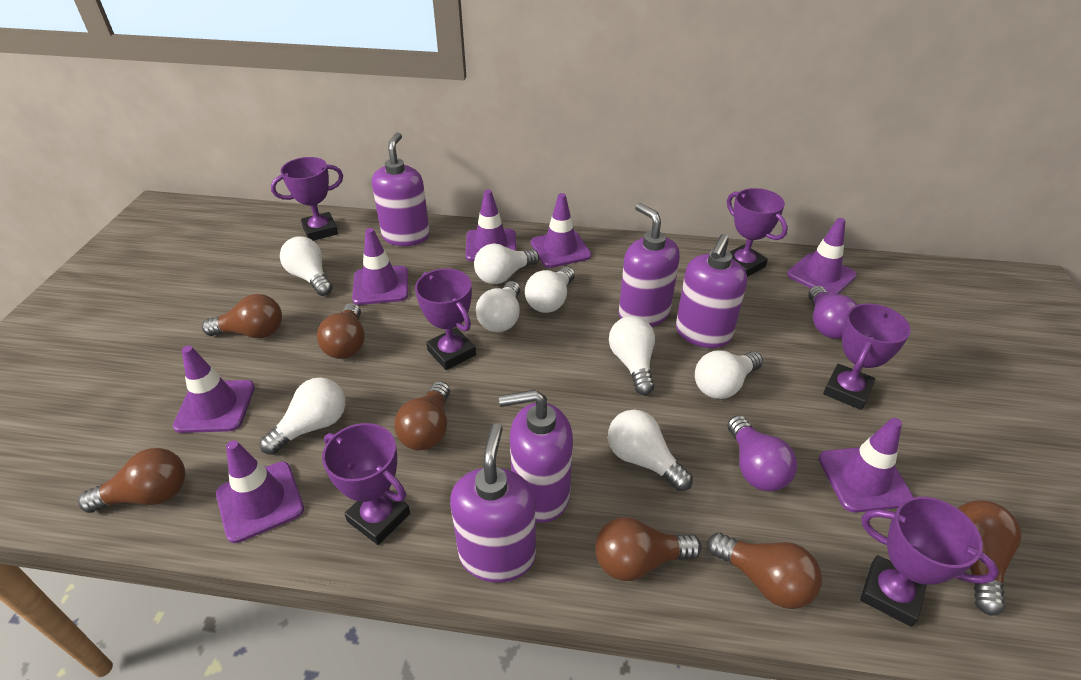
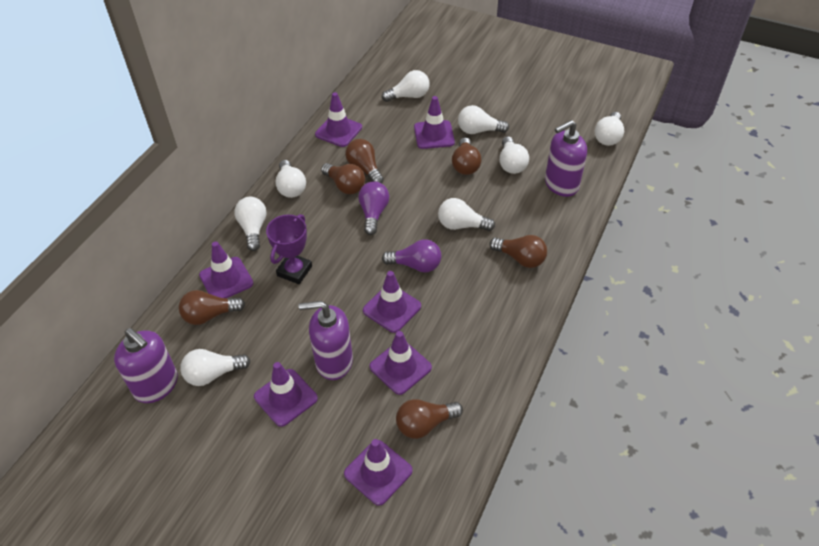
brown light bulb: 7 -> 6
purple soap dispenser: 5 -> 3
purple trophy: 6 -> 1

